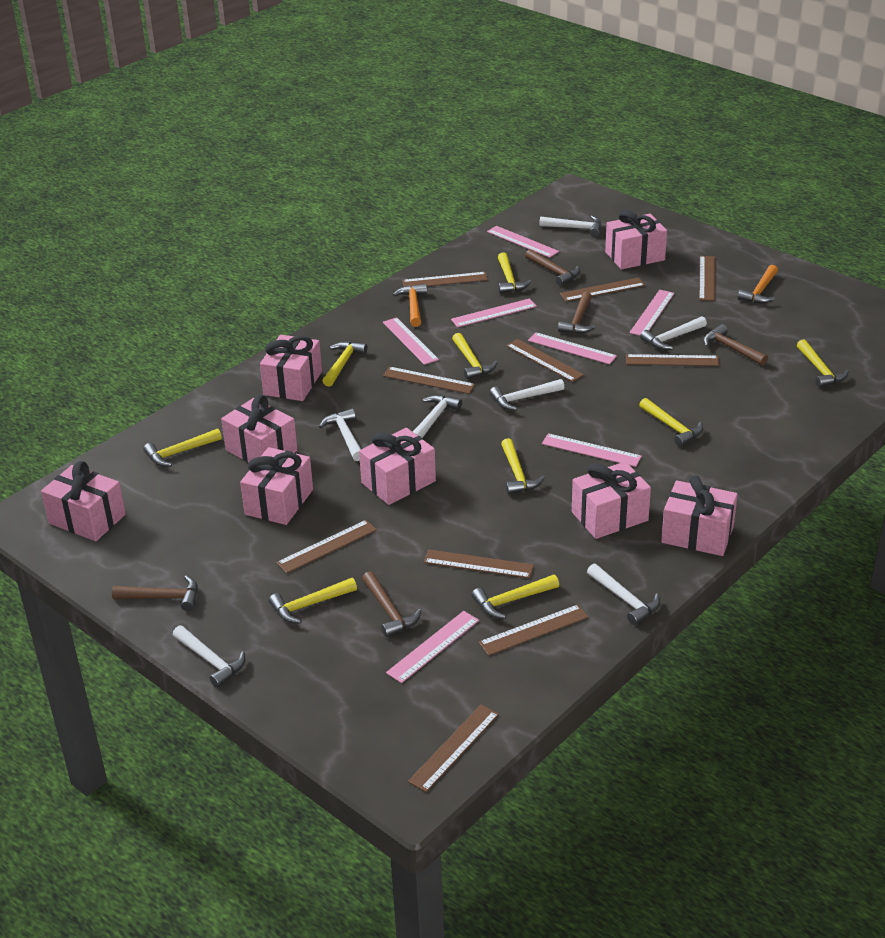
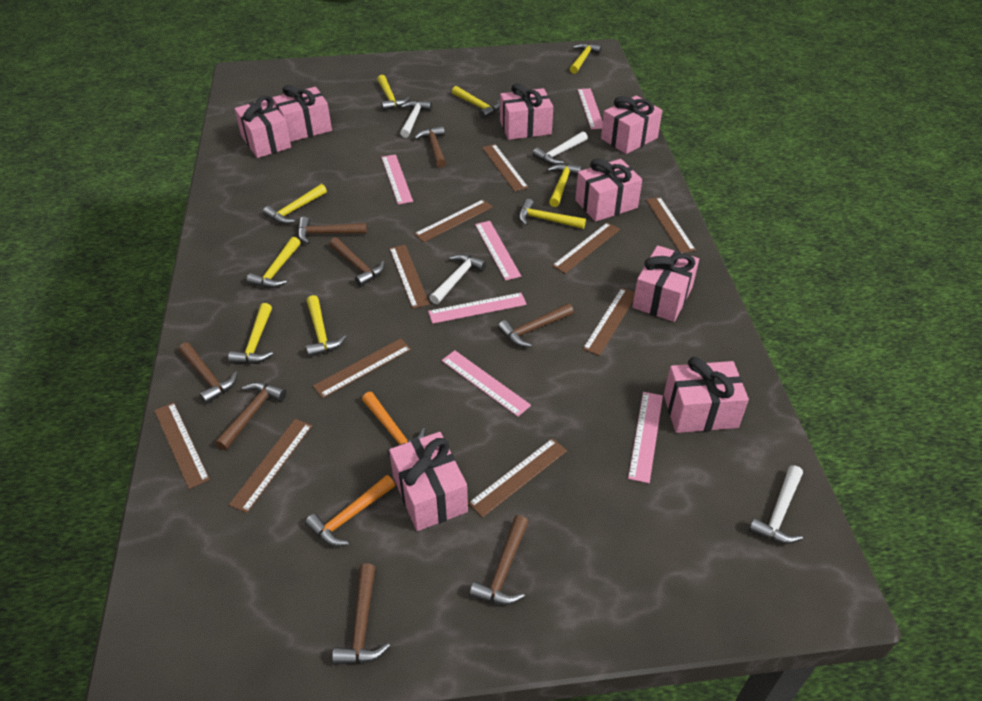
brown hammer: 5 -> 8
pink ruler: 7 -> 6
white hammer: 7 -> 4

